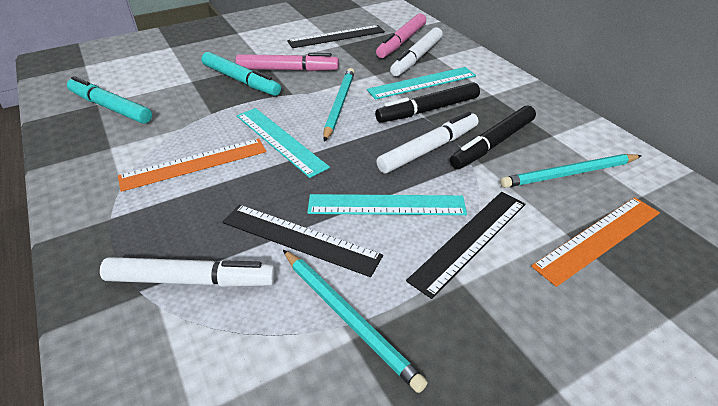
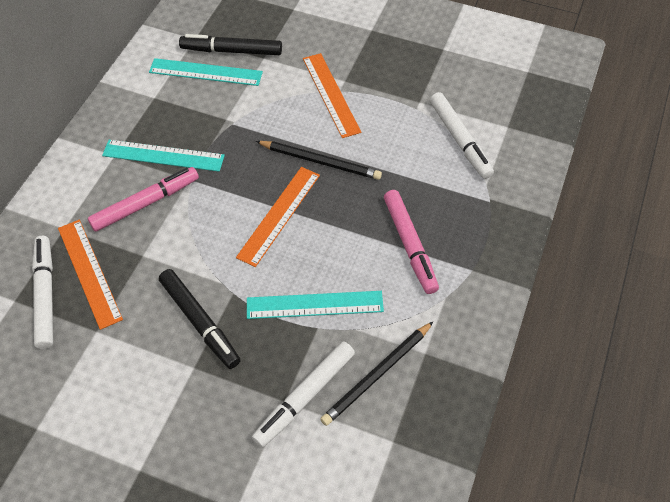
black pencil: 0 -> 2
black ruler: 3 -> 0
orange ruler: 2 -> 3
turquoise marker: 2 -> 0
turquoise pencil: 3 -> 0

